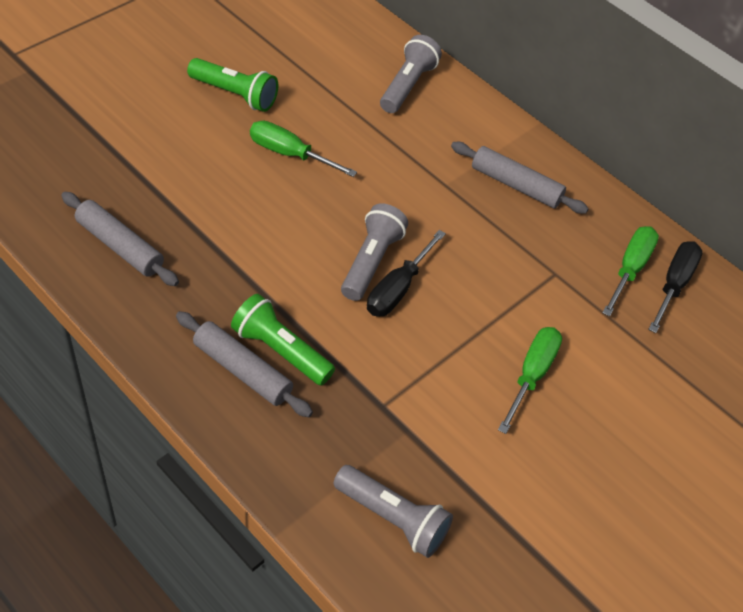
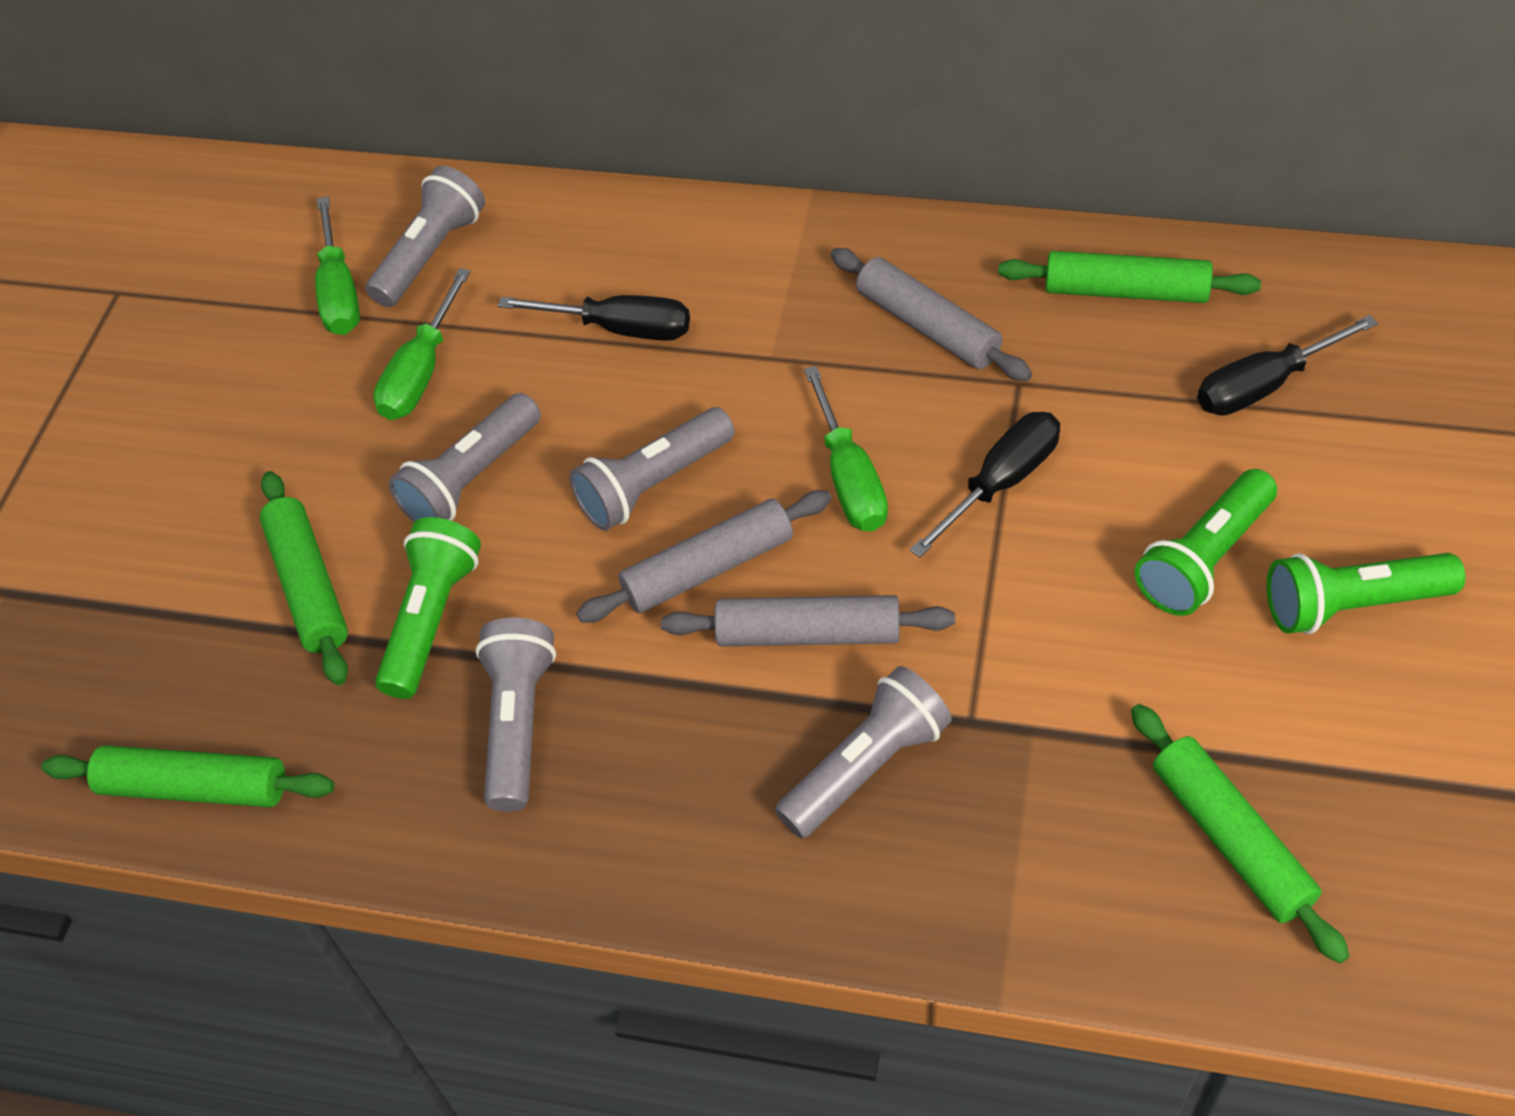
black screwdriver: 2 -> 3
green flashlight: 2 -> 3
green rolling pin: 0 -> 4
grey flashlight: 3 -> 5

